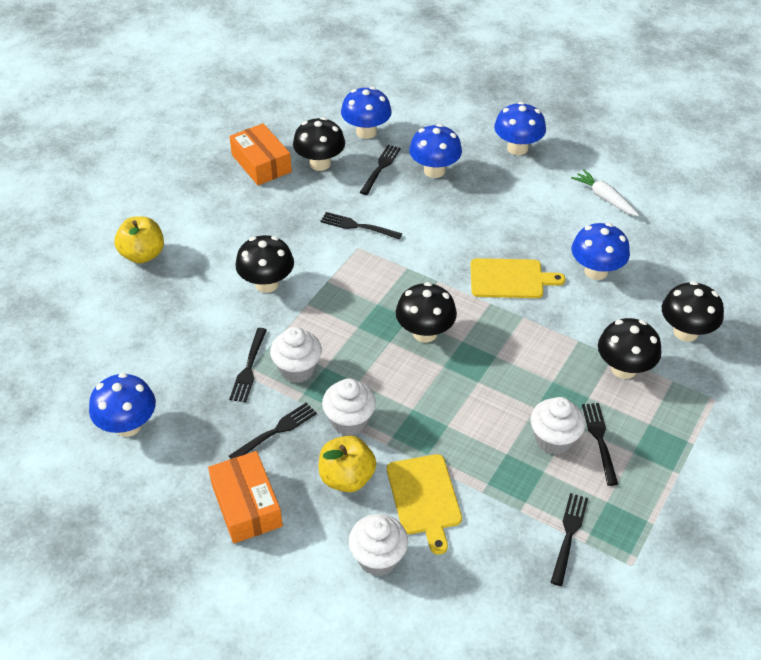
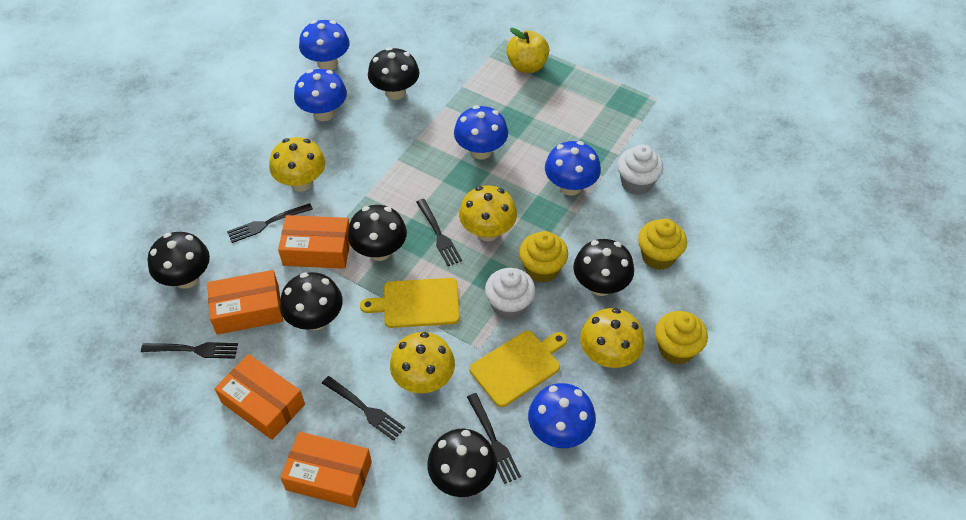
black fork: 6 -> 5
black mushroom: 5 -> 6
orange box: 2 -> 4
white carrot: 1 -> 0
white cupcake: 4 -> 2
yellow apple: 2 -> 1
yellow cupcake: 0 -> 3
yellow mushroom: 0 -> 4

